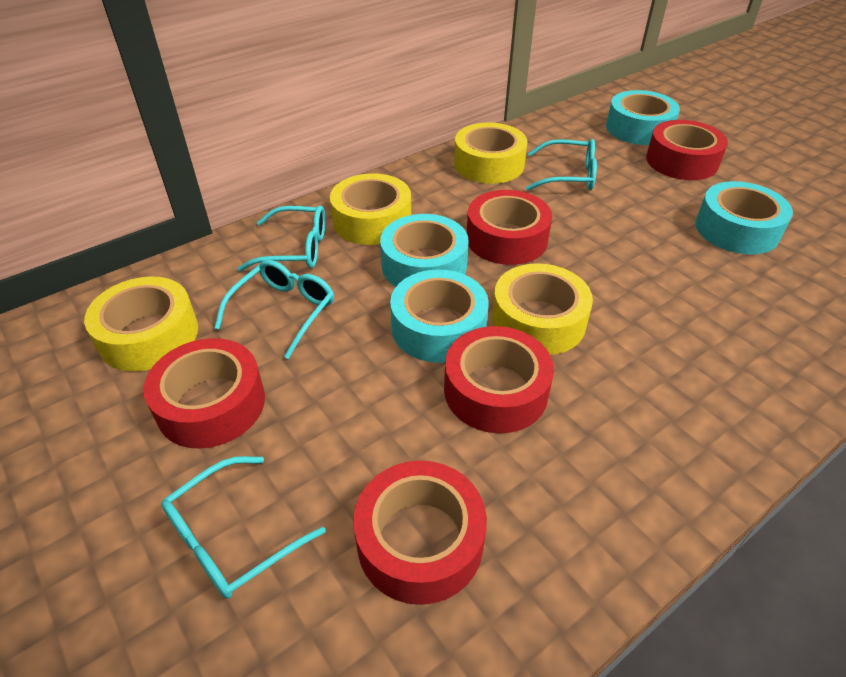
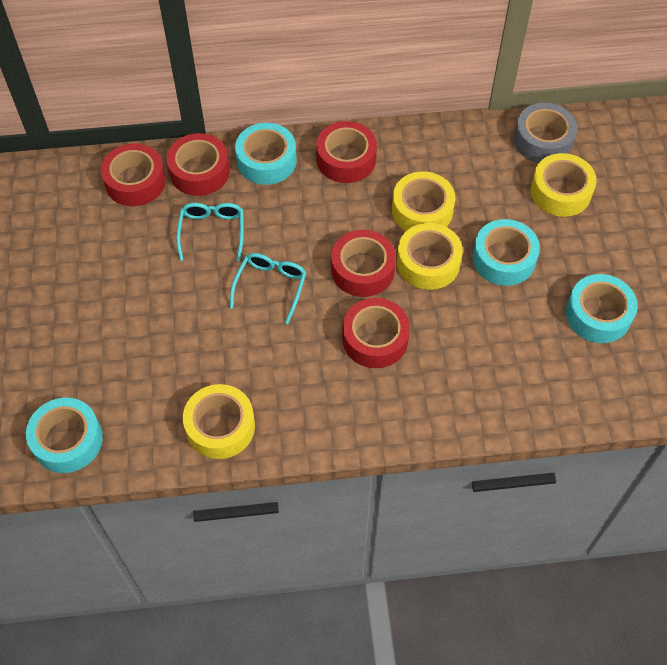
grey tape: 0 -> 1
turquoise glasses: 4 -> 2

